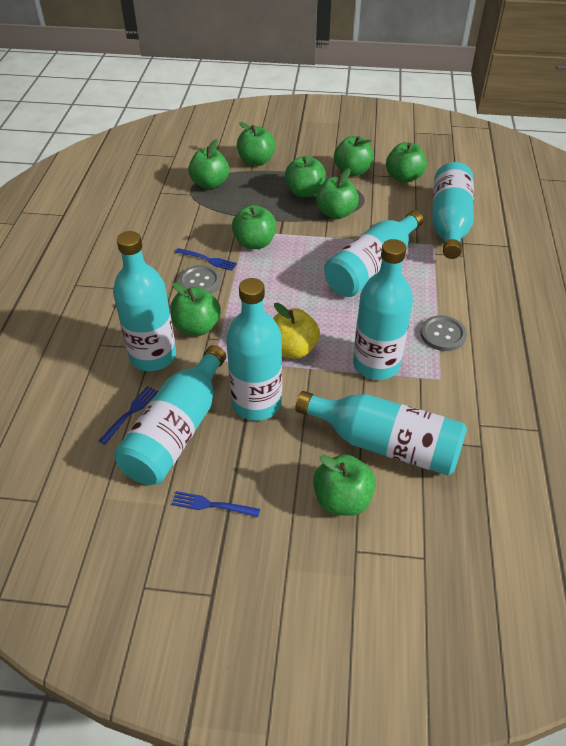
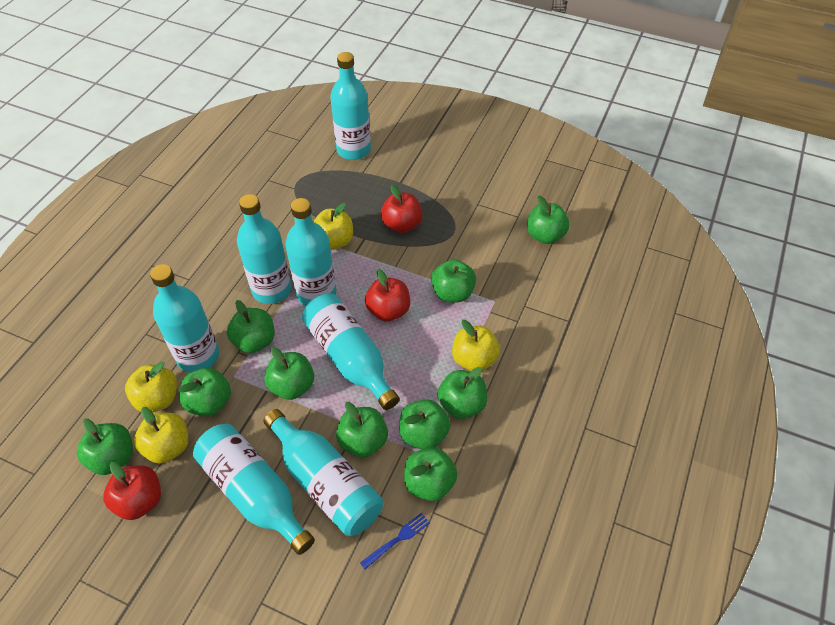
blue fork: 3 -> 1
green apple: 9 -> 10
grey button: 2 -> 0
red apple: 0 -> 3
yellow apple: 1 -> 4

